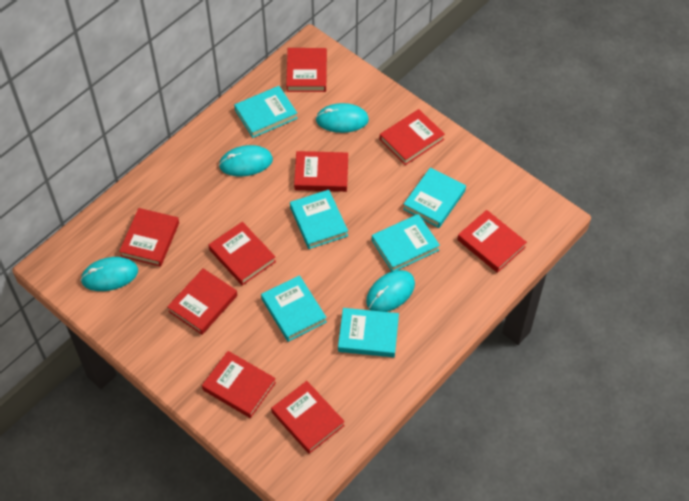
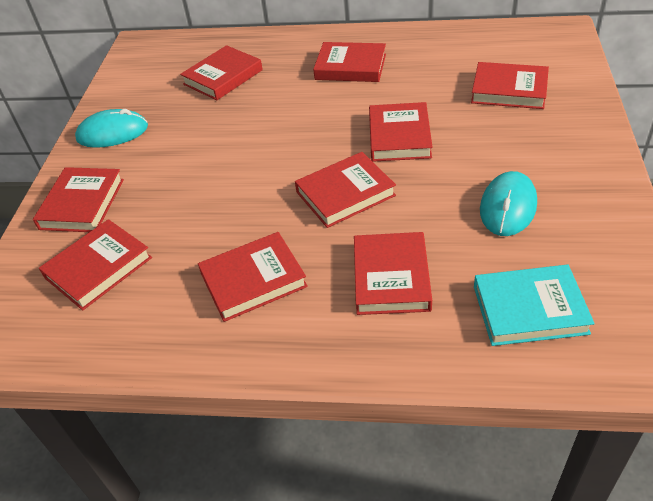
turquoise book: 6 -> 1
turquoise mouse: 4 -> 2

